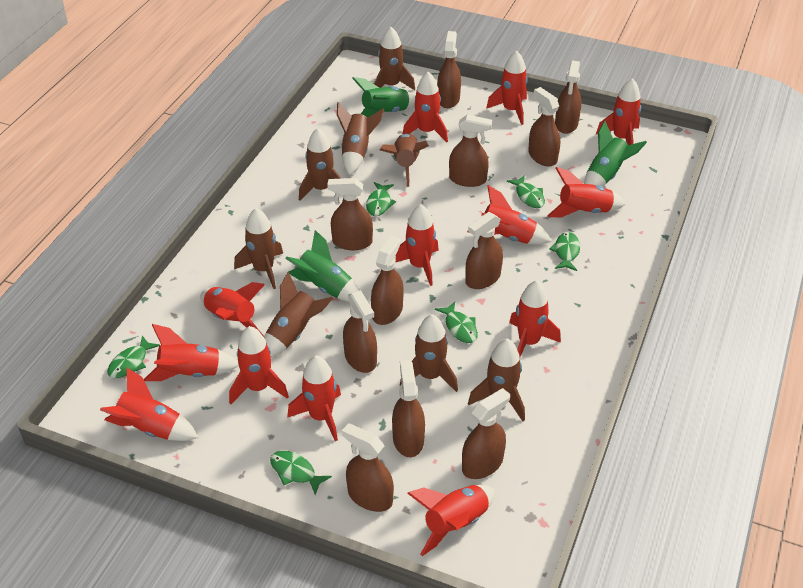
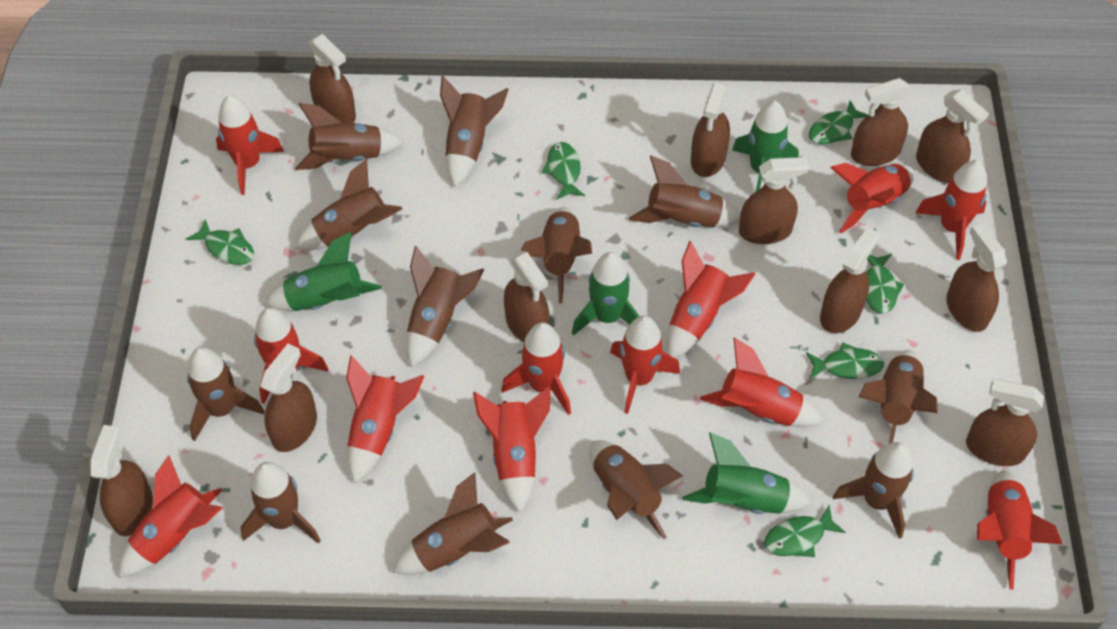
brown rocket: 8 -> 12
green rocket: 3 -> 4
red rocket: 13 -> 12

